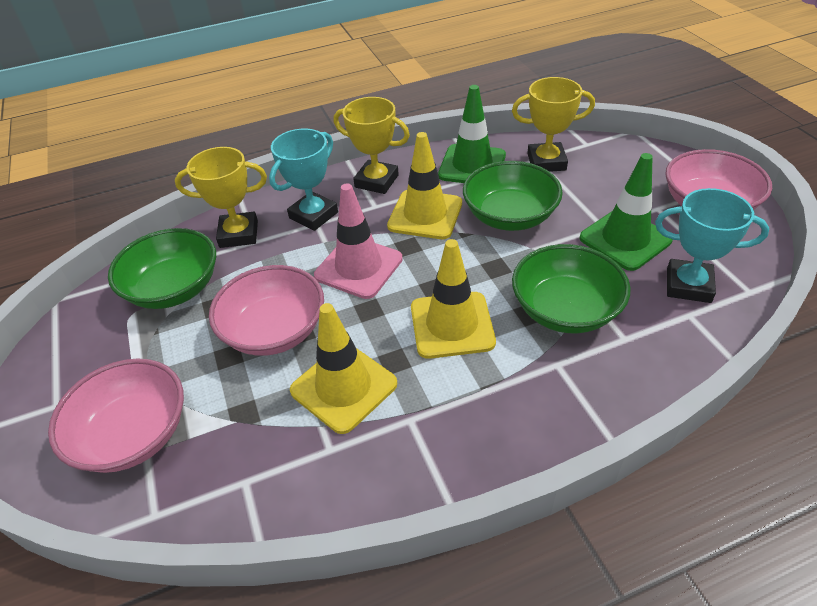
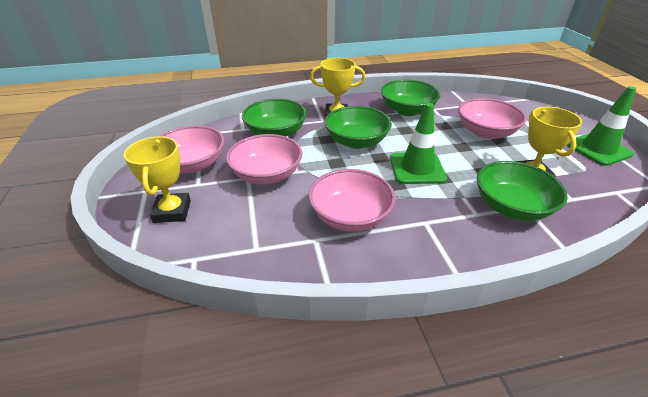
green bowl: 3 -> 4
pink bowl: 3 -> 4
pink traffic cone: 1 -> 0
turquoise trophy: 2 -> 0
yellow traffic cone: 3 -> 0

